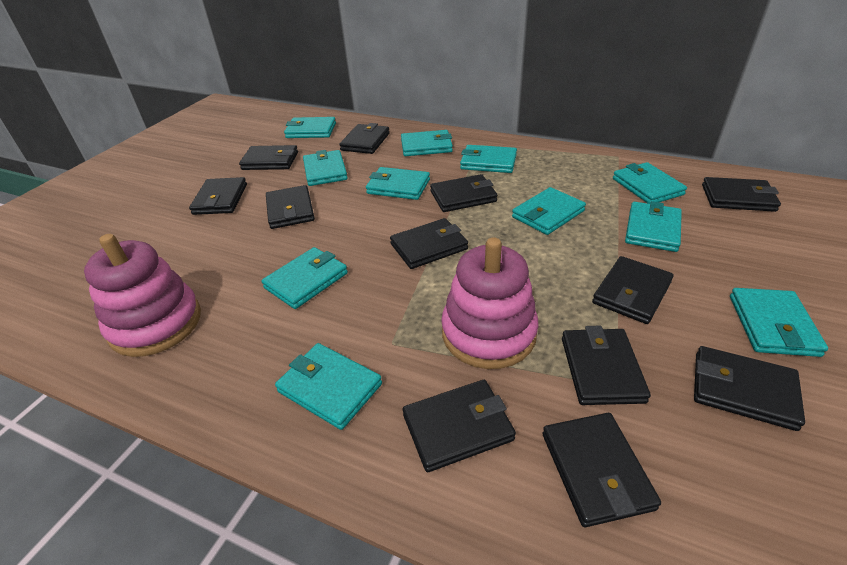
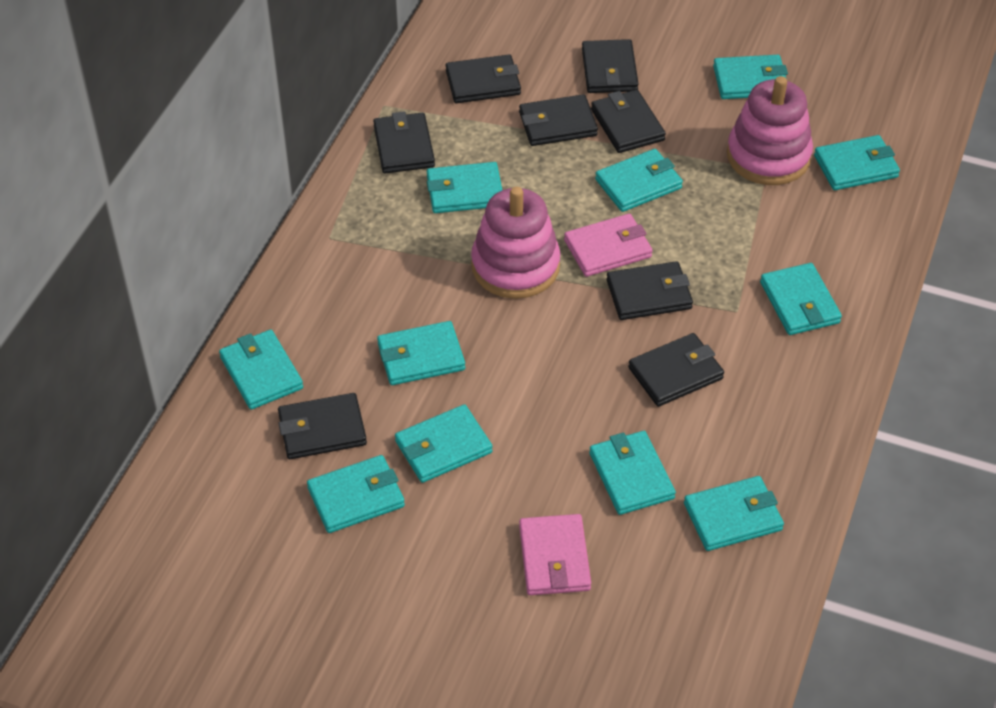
black wallet: 12 -> 8
pink wallet: 0 -> 2

